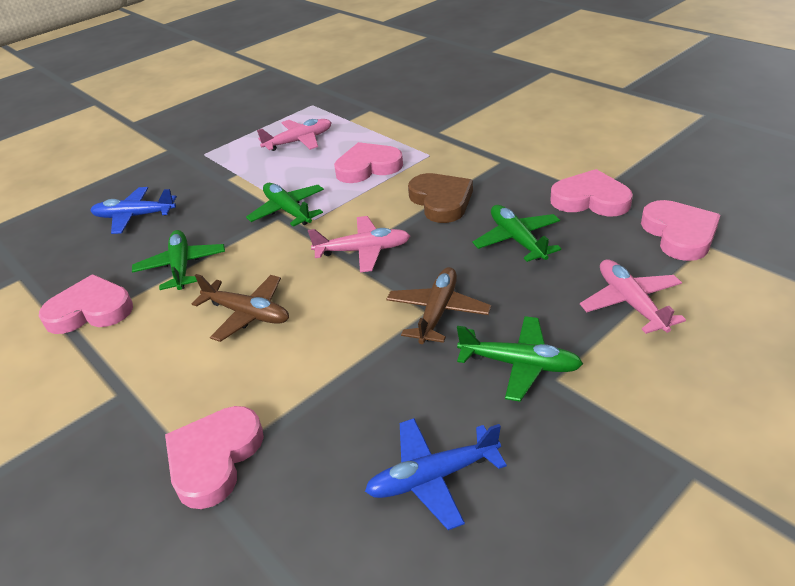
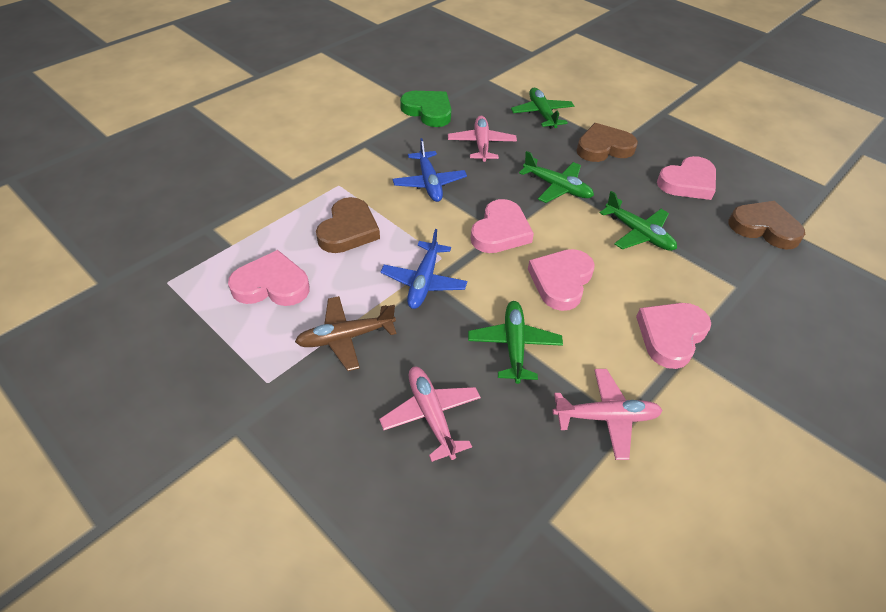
brown heart: 1 -> 3
brown plane: 2 -> 1
green heart: 0 -> 1

